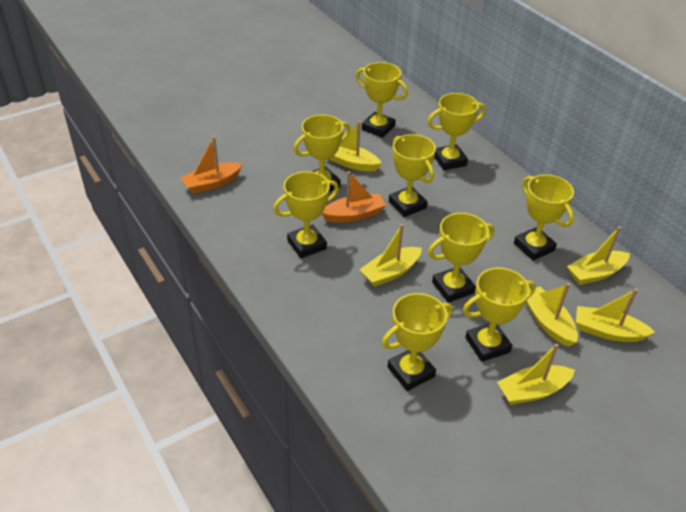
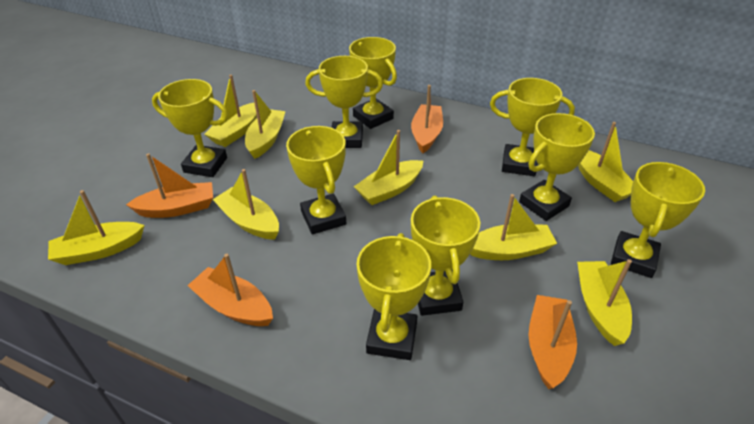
orange boat: 2 -> 4
yellow boat: 6 -> 8

